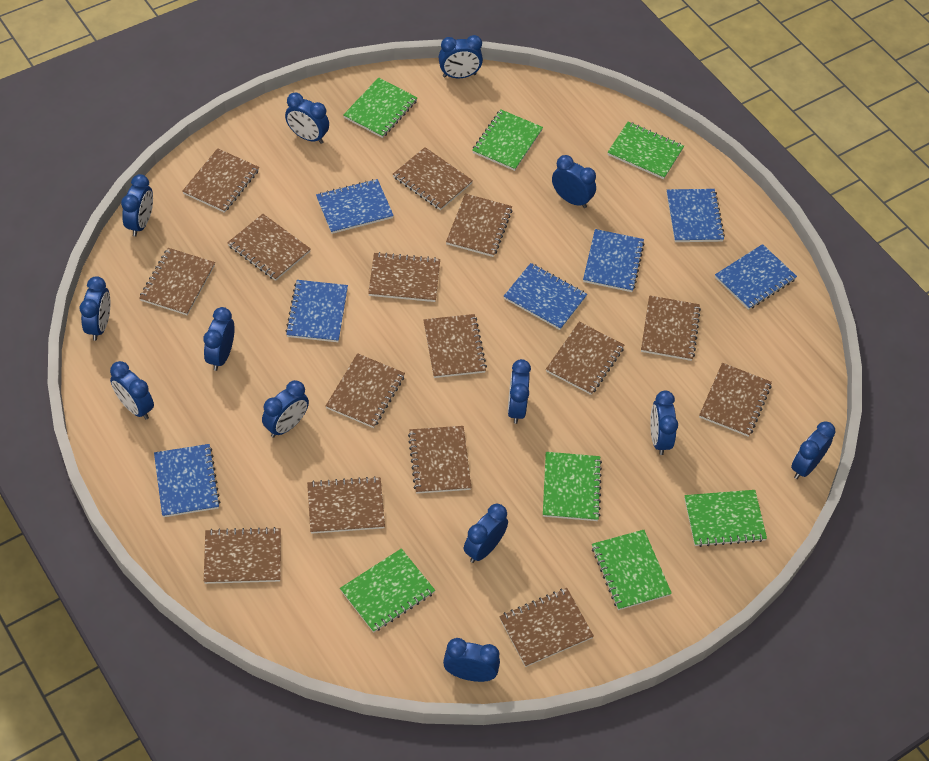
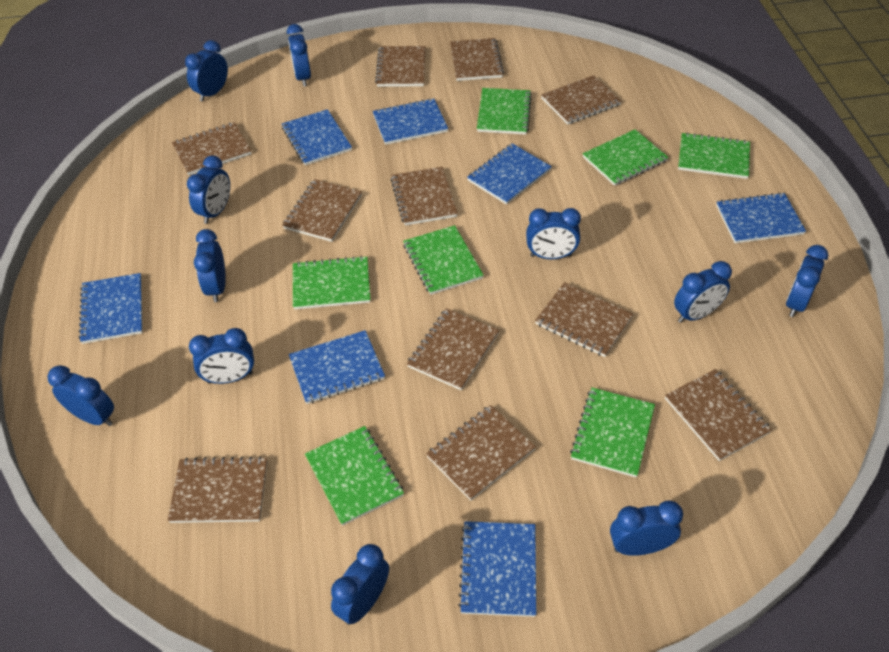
blue clock: 13 -> 11
brown notebook: 15 -> 11

